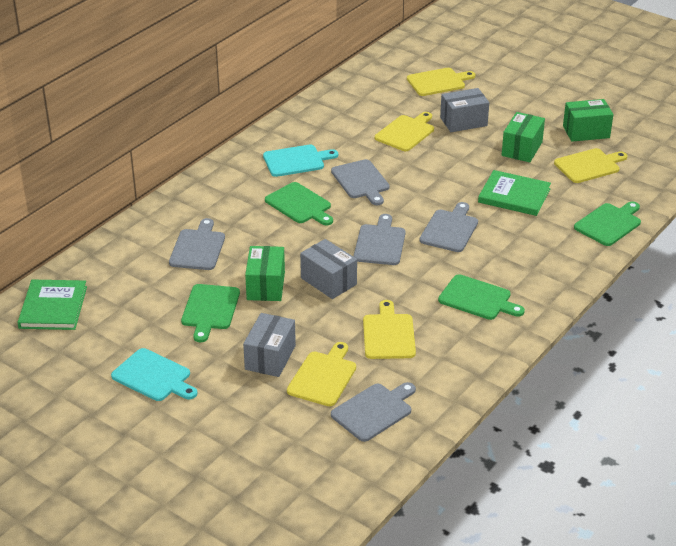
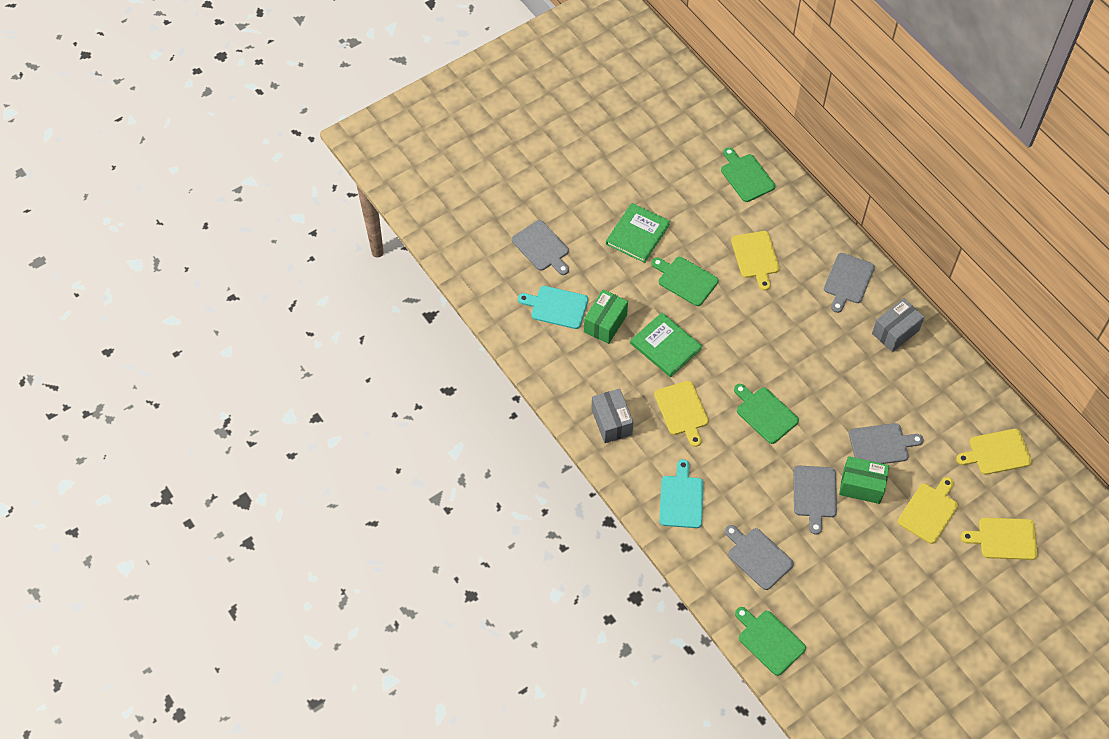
green box: 3 -> 2
grey box: 3 -> 2

